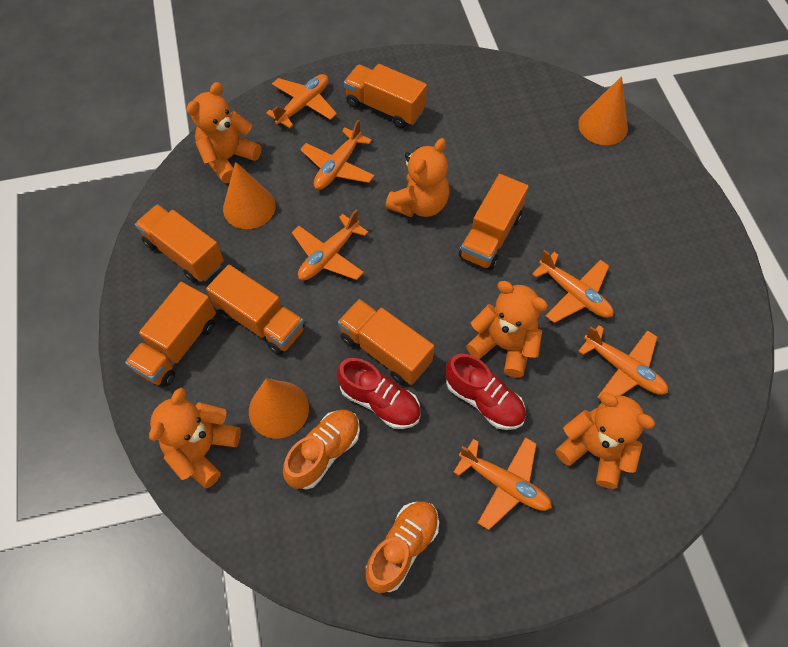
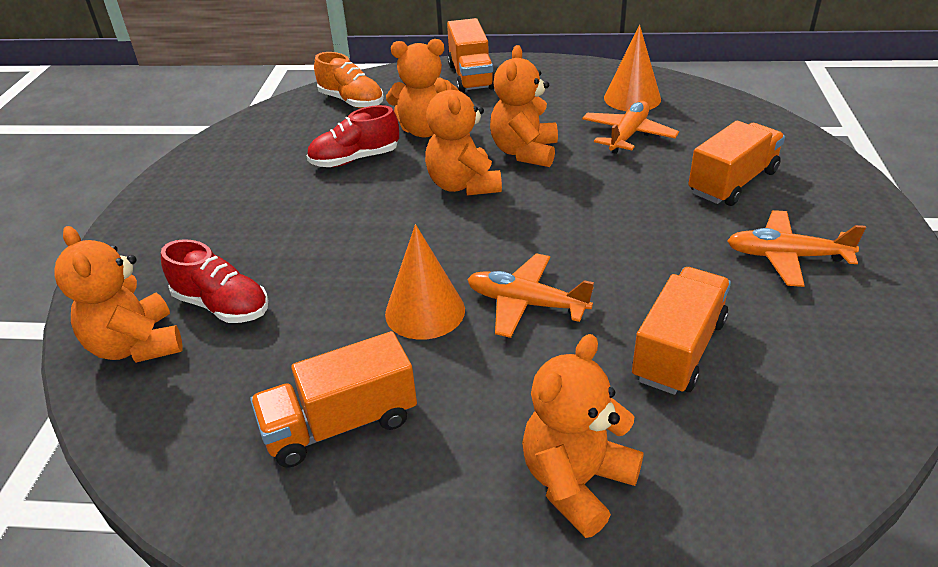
orange cone: 3 -> 2
orange plane: 6 -> 3
orange shoe: 2 -> 1
orange truck: 6 -> 4

